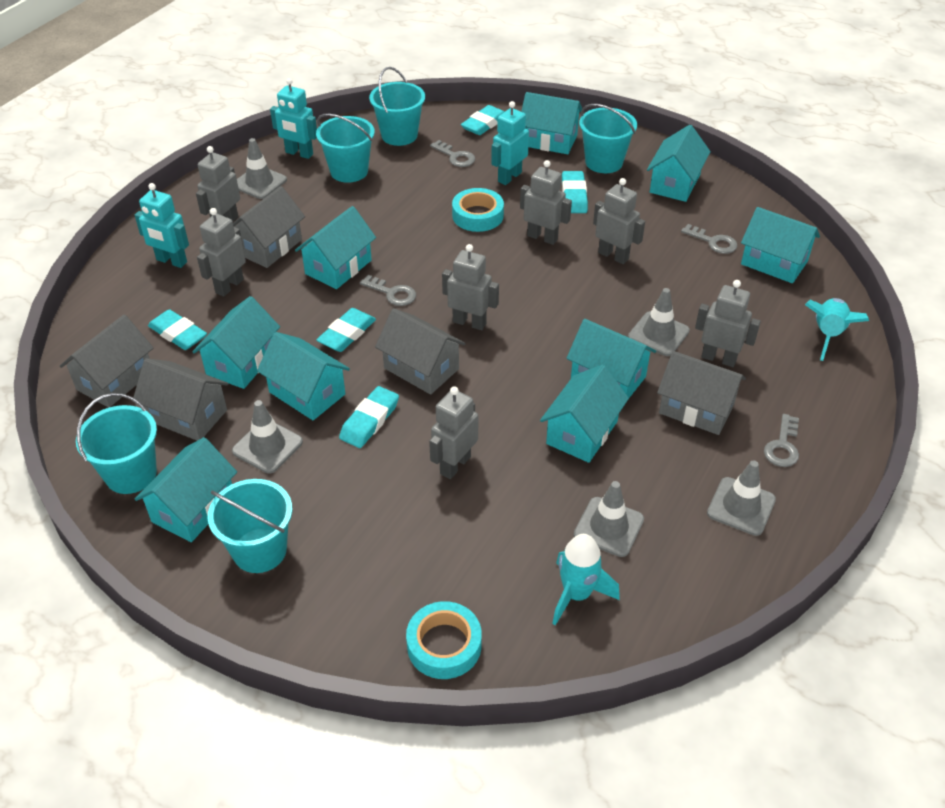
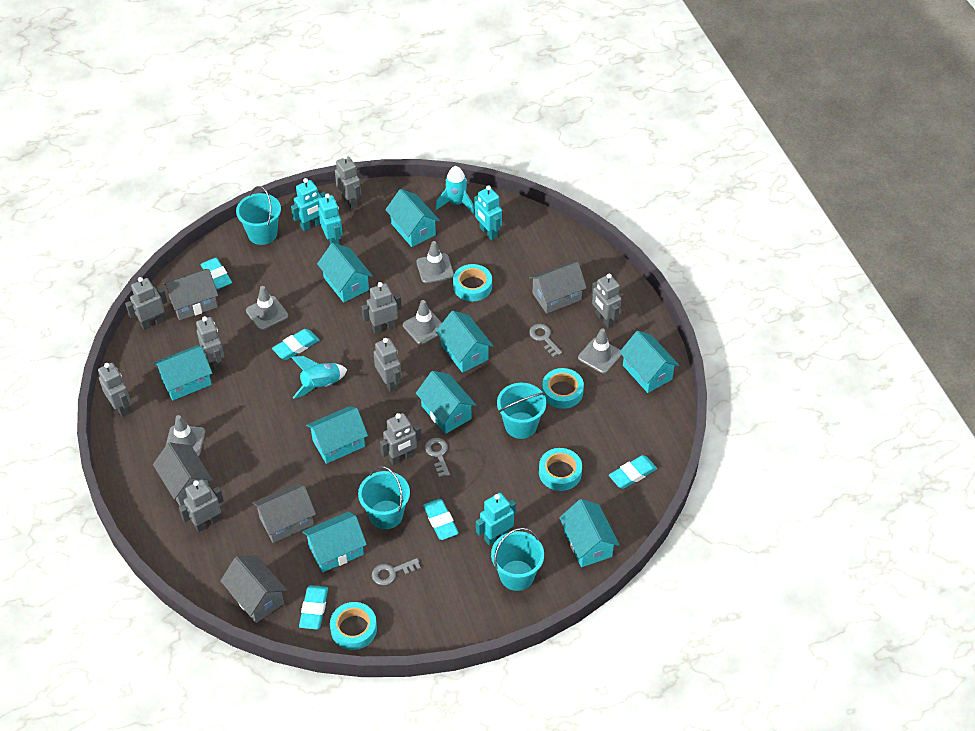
grey key: 4 -> 3
grey robot: 7 -> 9
turquoise bucket: 5 -> 4
turquoise robot: 3 -> 4
turquoise tape: 2 -> 4

